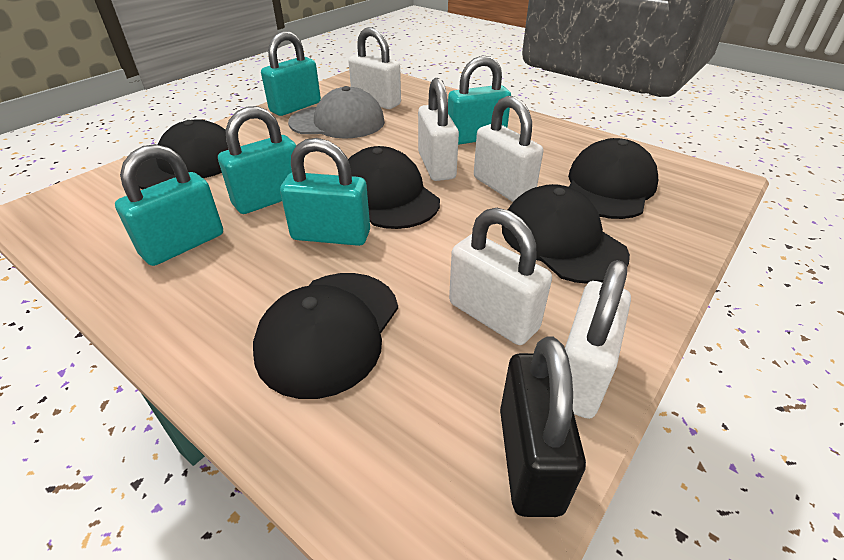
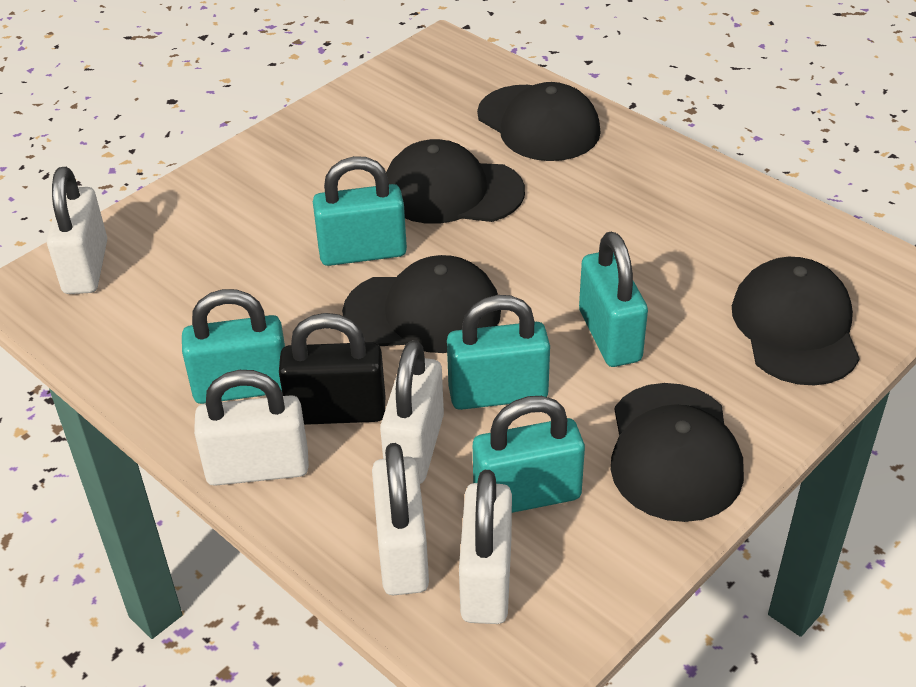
grey cap: 1 -> 0

